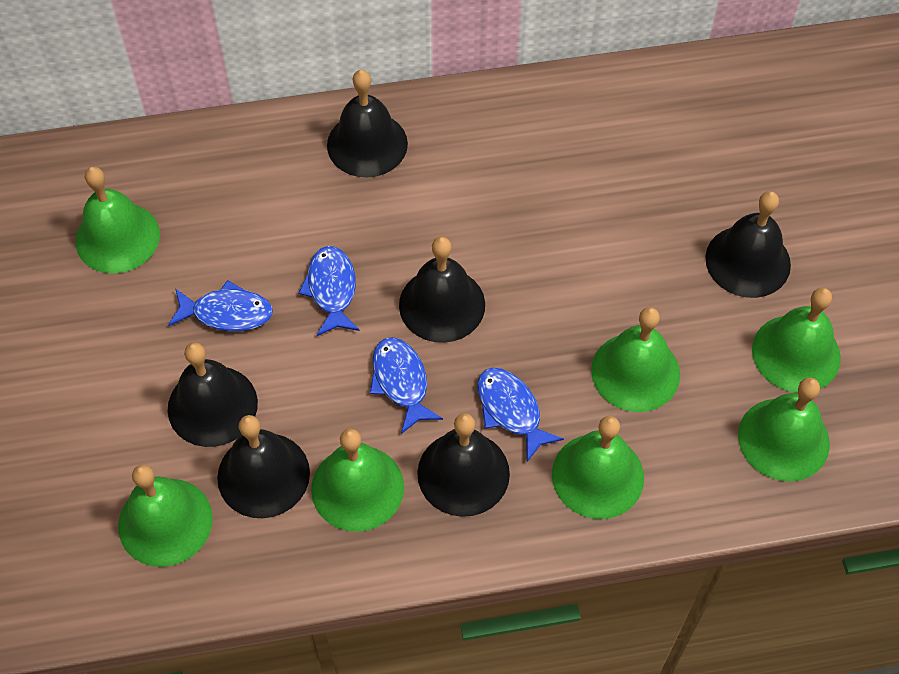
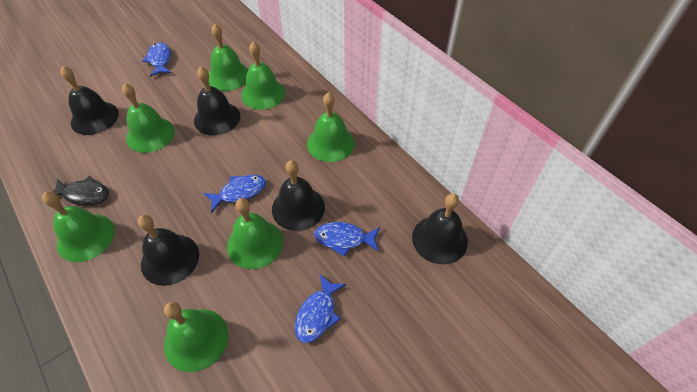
black bell: 6 -> 5
black fish: 0 -> 1

